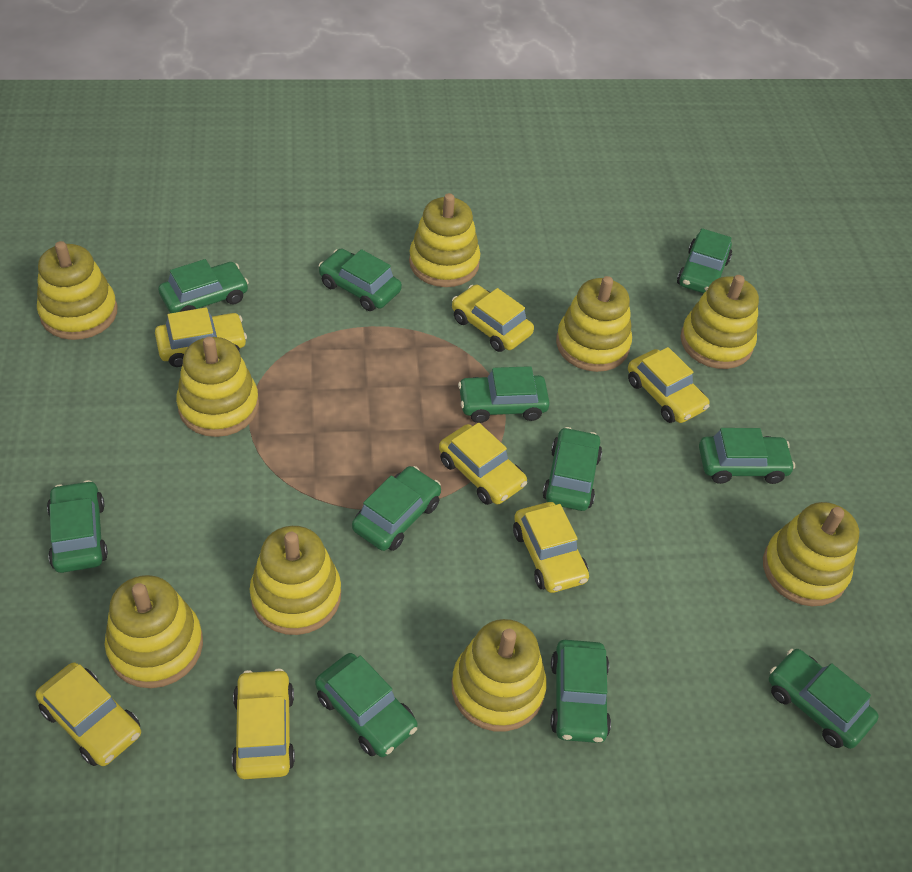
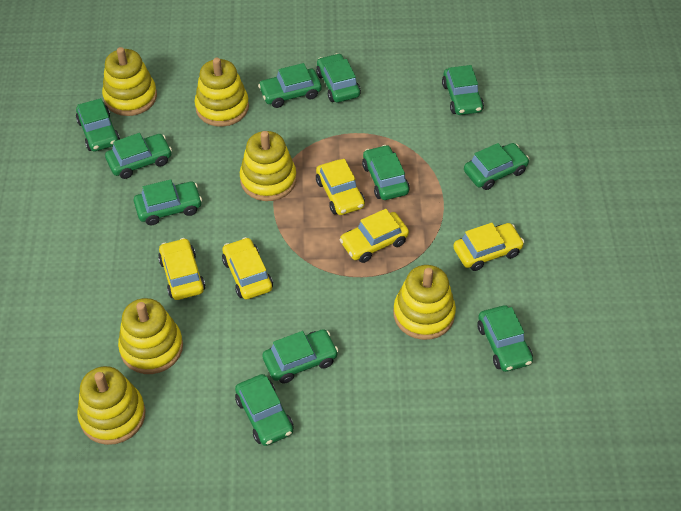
yellow car: 7 -> 5
yellow stacking toy: 9 -> 6

